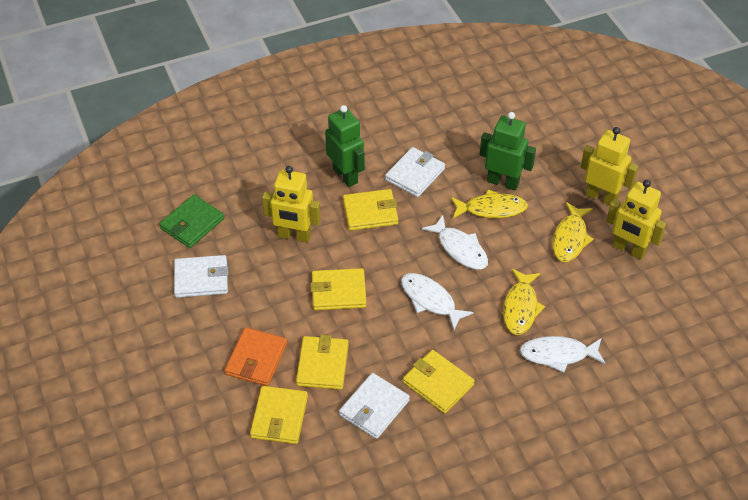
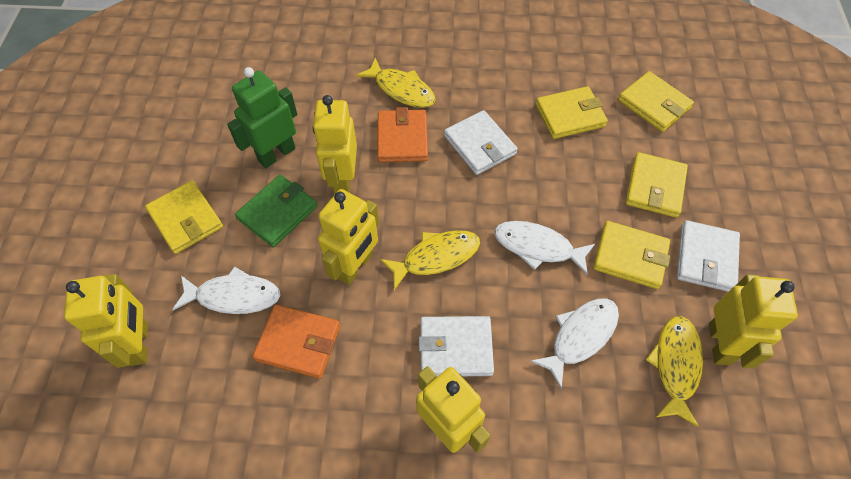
green robot: 2 -> 1
orange wallet: 1 -> 2
yellow robot: 3 -> 5

